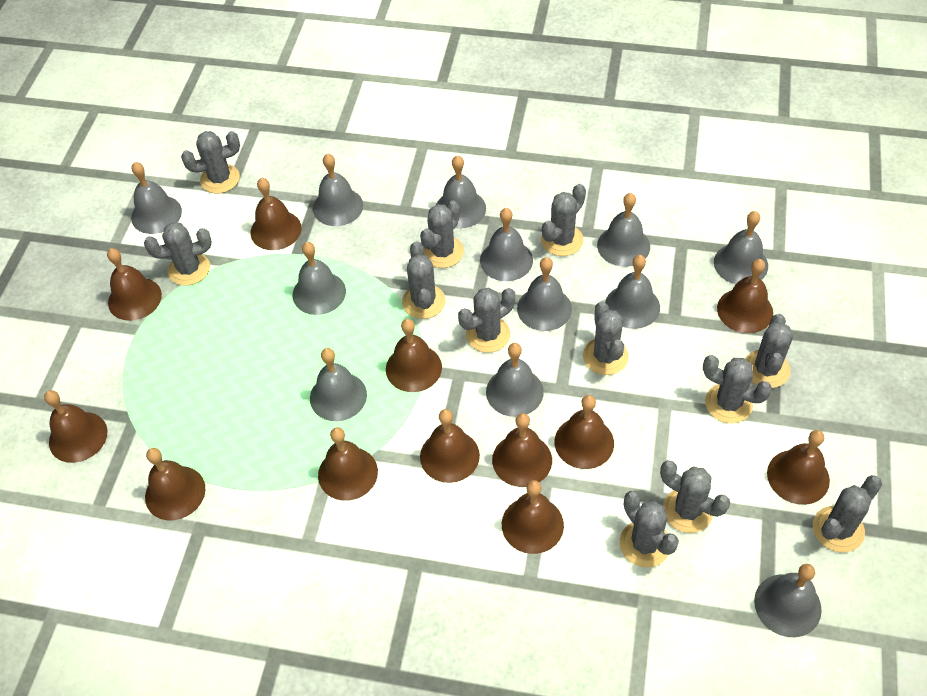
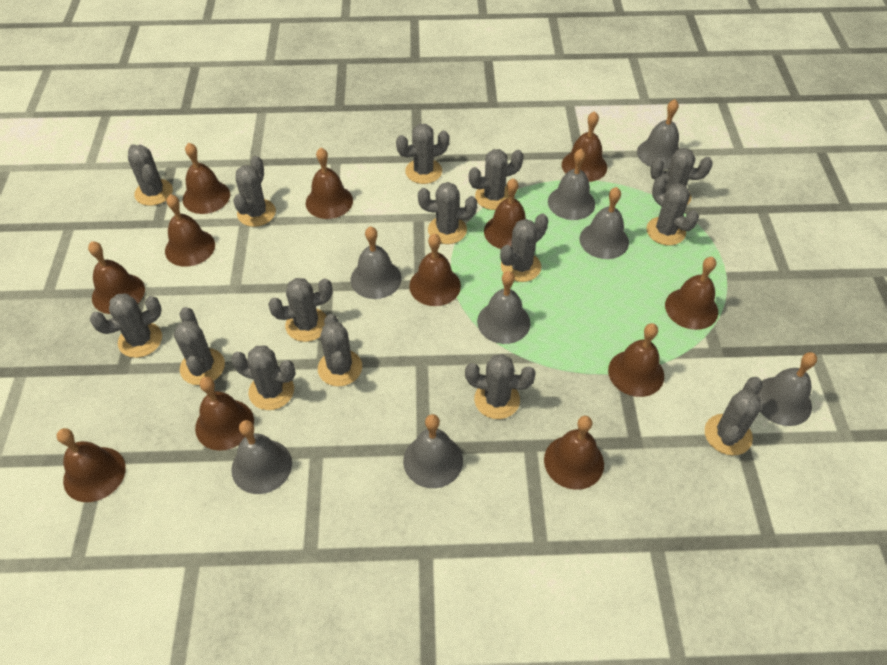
grey bell: 12 -> 8
grey cactus: 12 -> 15

